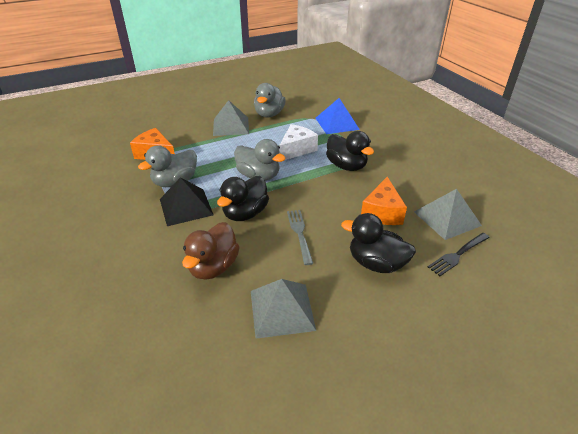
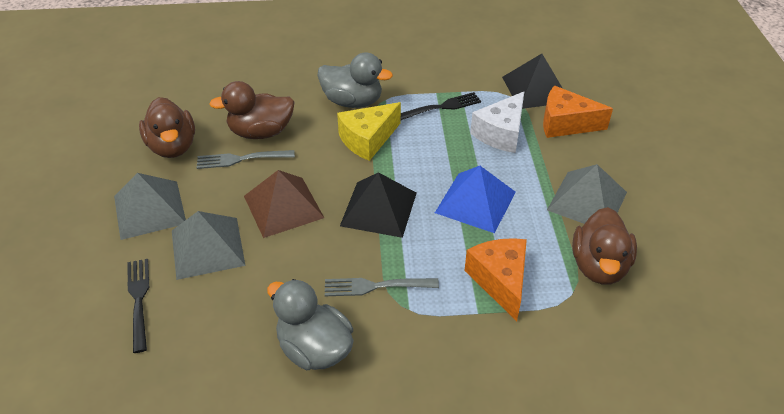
black duck: 3 -> 0
black fork: 1 -> 2
black pyramid: 1 -> 2
brown duck: 1 -> 3
brown pyramid: 0 -> 1
grey duck: 3 -> 2
grey fork: 1 -> 2
yellow cheese: 0 -> 1

